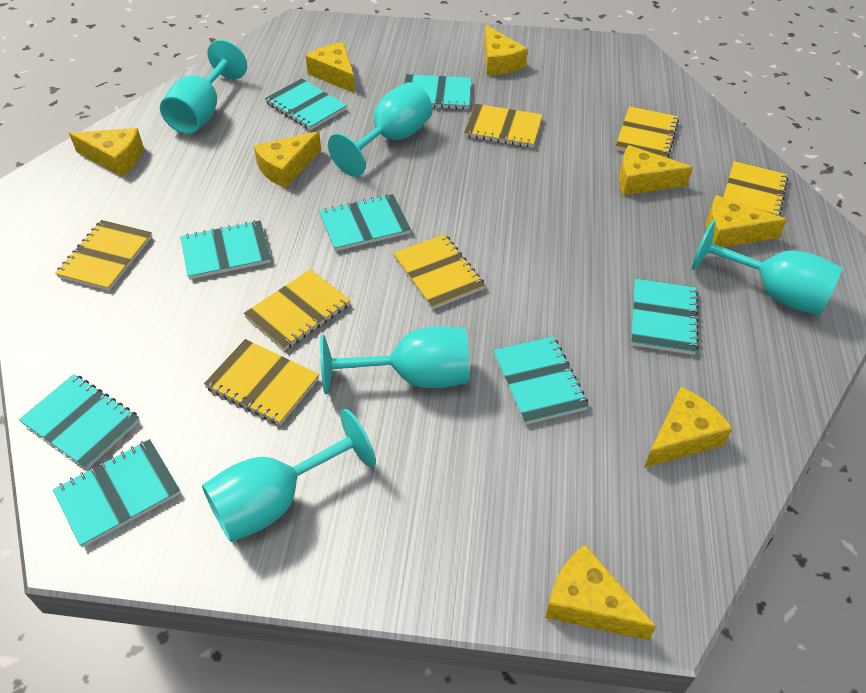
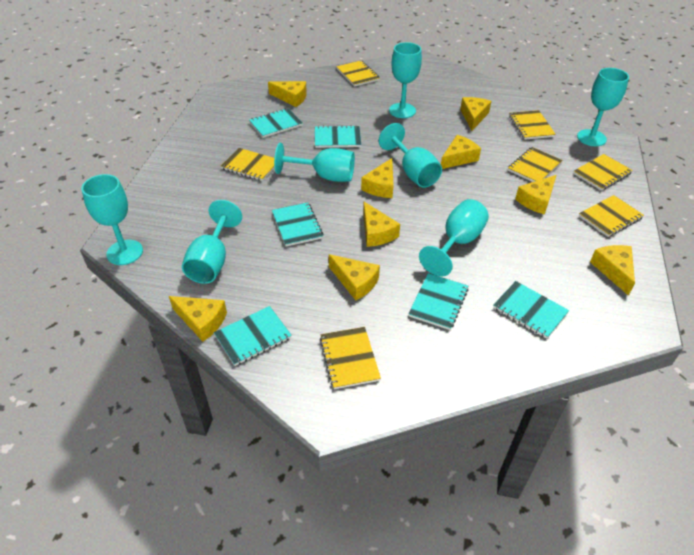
turquoise goblet: 5 -> 7
turquoise notebook: 8 -> 6
yellow cheese: 8 -> 9

